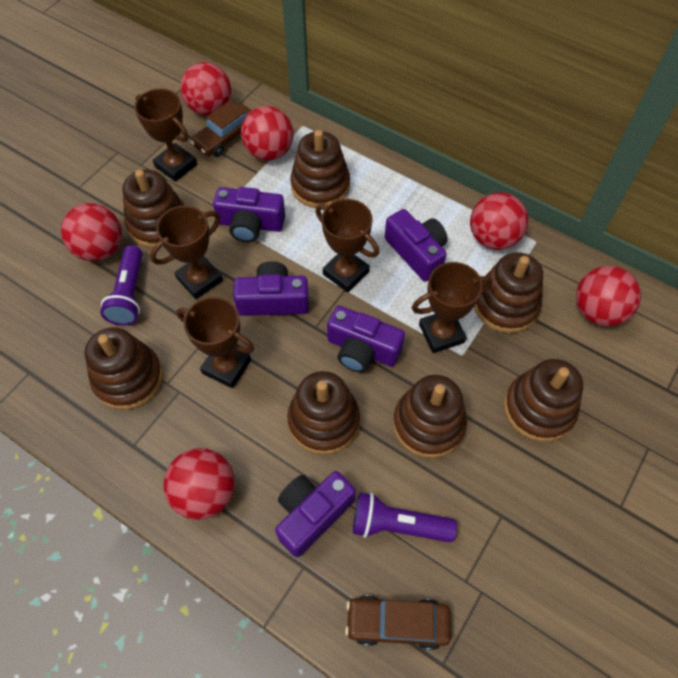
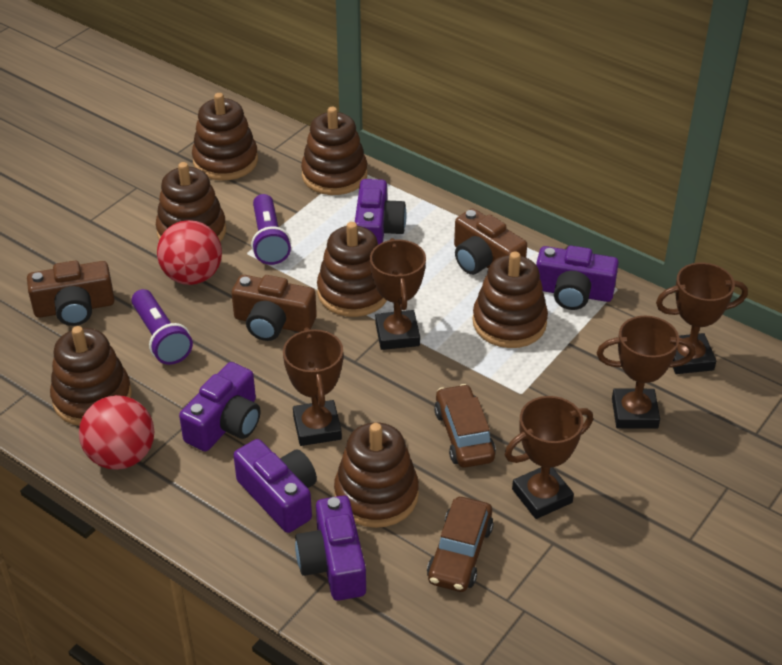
brown camera: 0 -> 3
red ball: 6 -> 2

